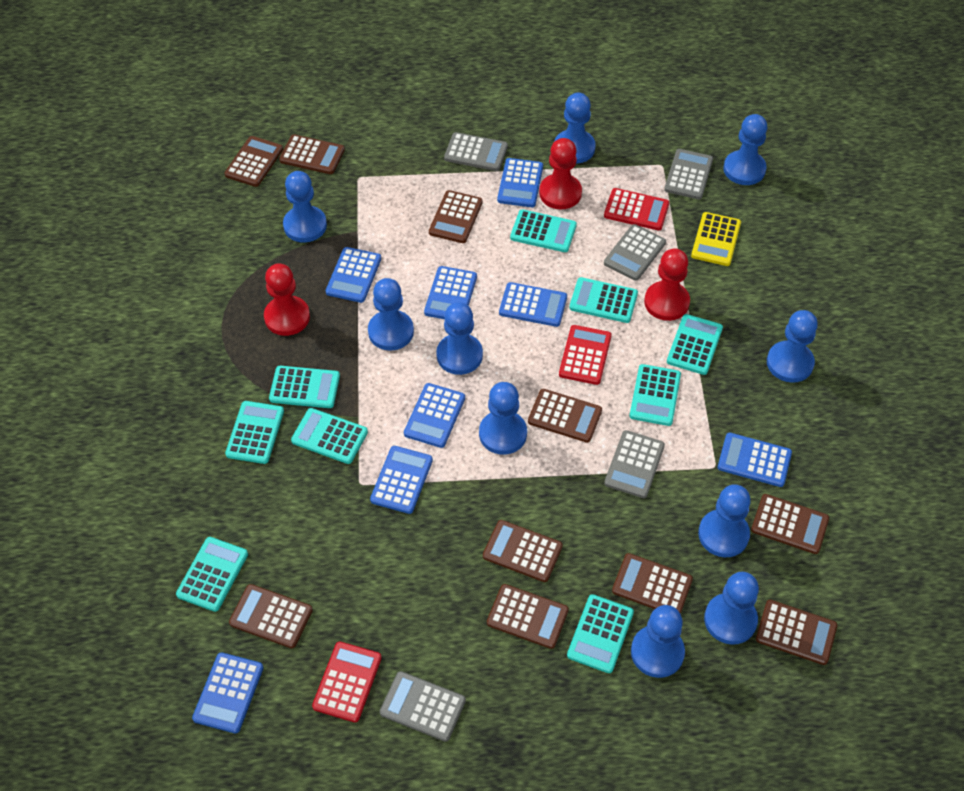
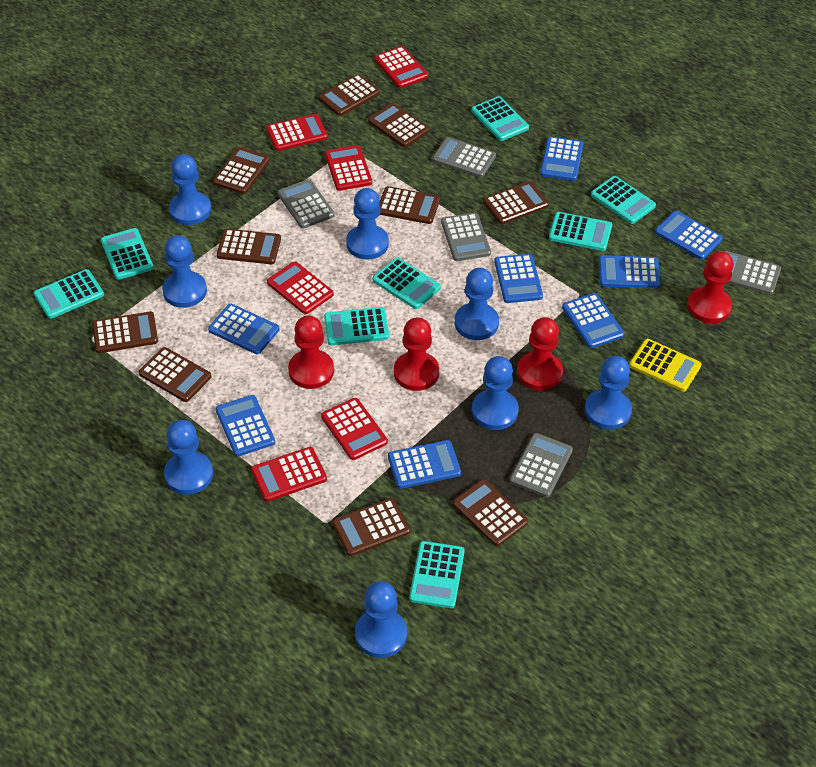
blue pawn: 10 -> 8
red calculator: 3 -> 6
red pawn: 3 -> 4
turquoise calculator: 9 -> 8

